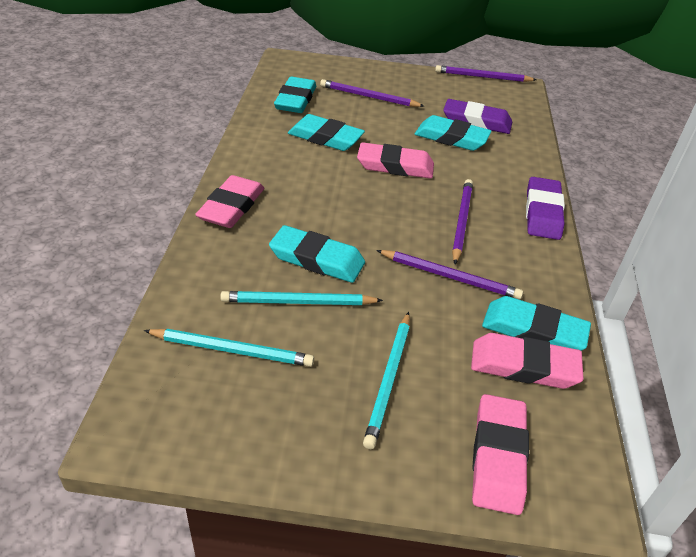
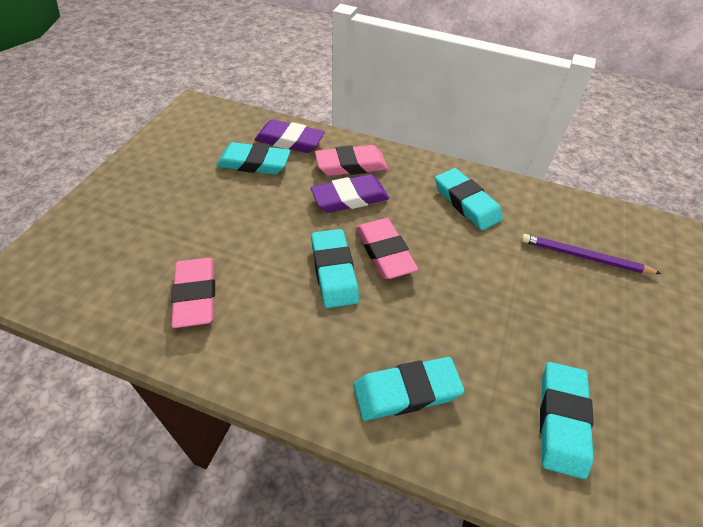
pink eraser: 4 -> 3
purple pencil: 4 -> 1
turquoise pencil: 3 -> 0

